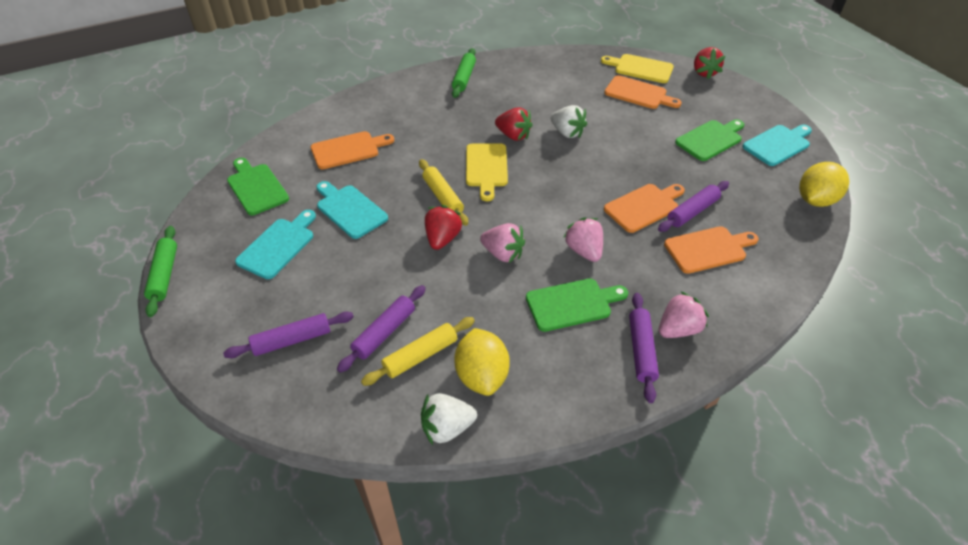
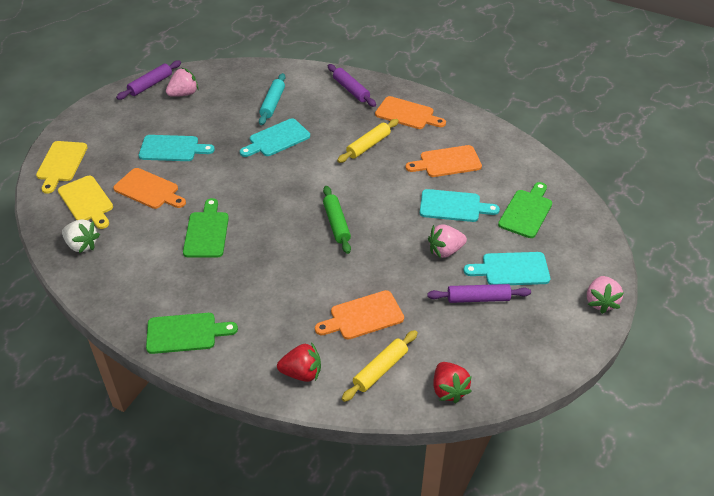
green rolling pin: 2 -> 1
purple rolling pin: 4 -> 3
red strawberry: 3 -> 2
turquoise cutting board: 3 -> 4
turquoise rolling pin: 0 -> 1
white strawberry: 2 -> 1
yellow lemon: 2 -> 0

